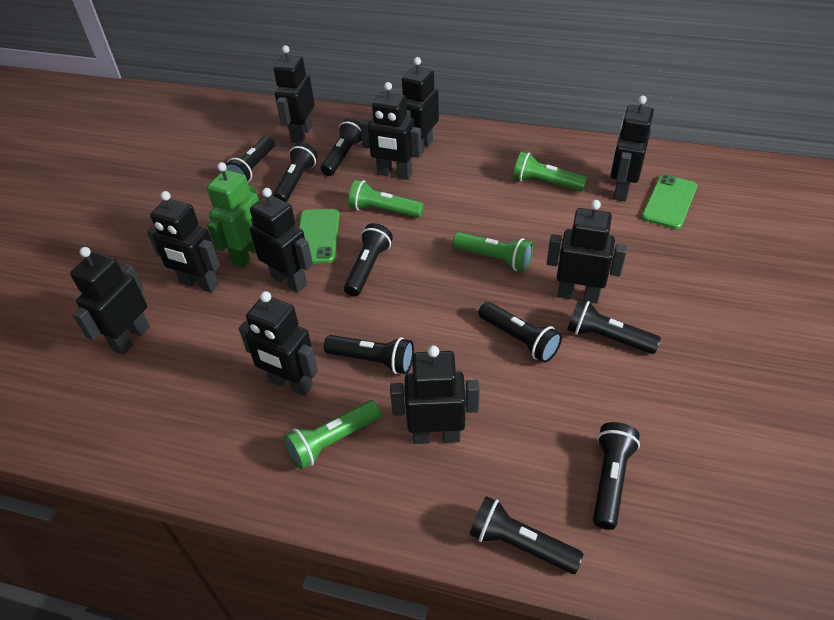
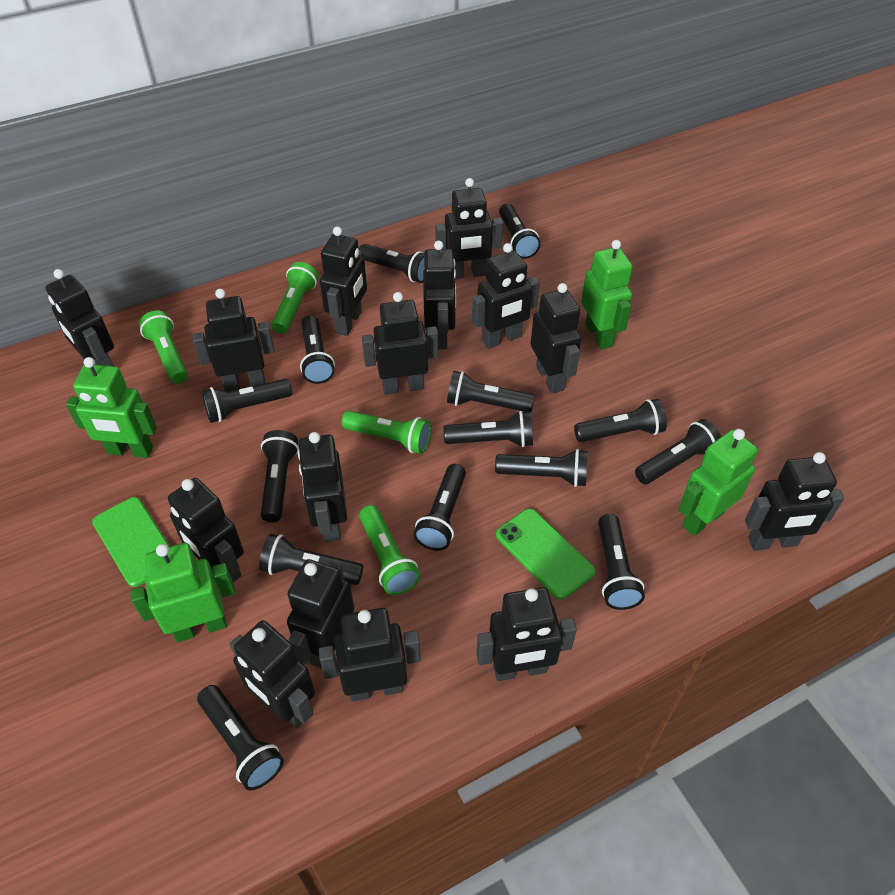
black flashlight: 9 -> 14
black robot: 10 -> 15
green robot: 1 -> 4

